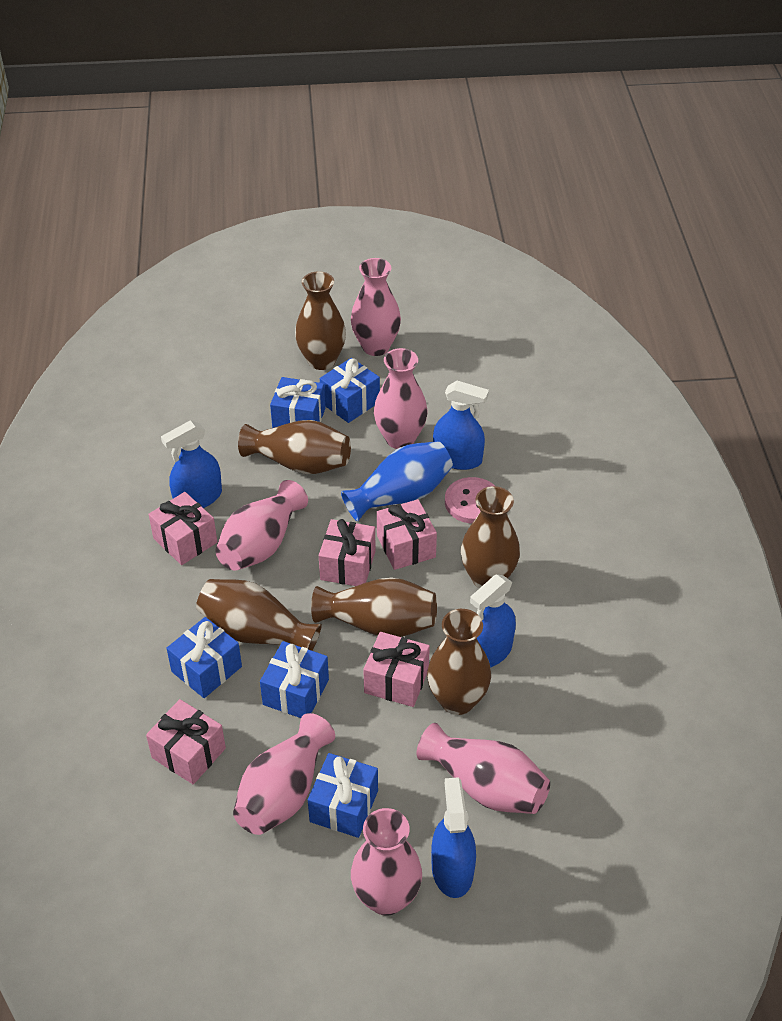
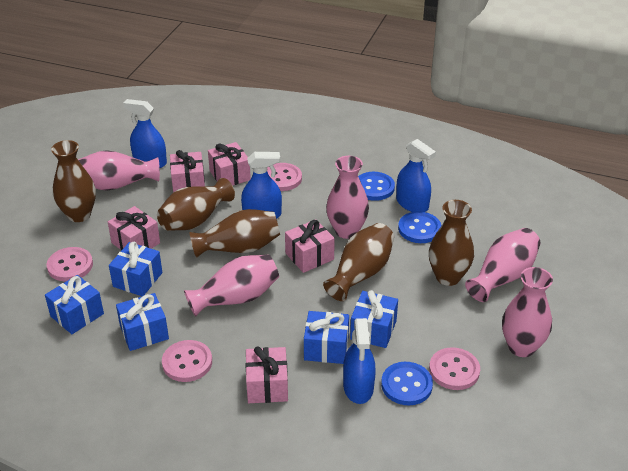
blue button: 0 -> 3
blue vase: 1 -> 0
brown vase: 6 -> 5
pink button: 1 -> 4
pink vase: 6 -> 5

